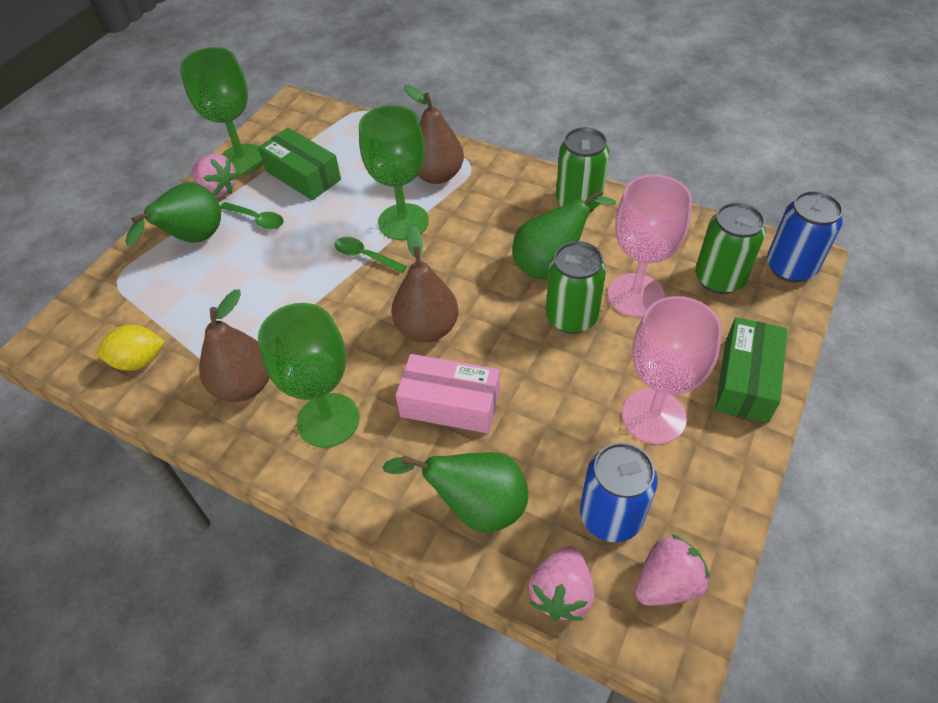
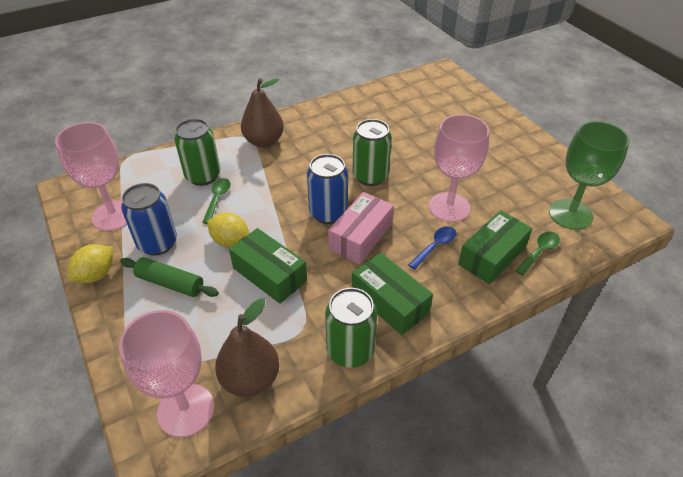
blue spoon: 0 -> 1
brown pear: 3 -> 2
green box: 2 -> 3
green goblet: 3 -> 1
green pear: 3 -> 0
green rolling pin: 0 -> 1
pink goblet: 2 -> 3
pink strawberry: 3 -> 0
yellow lemon: 1 -> 2

